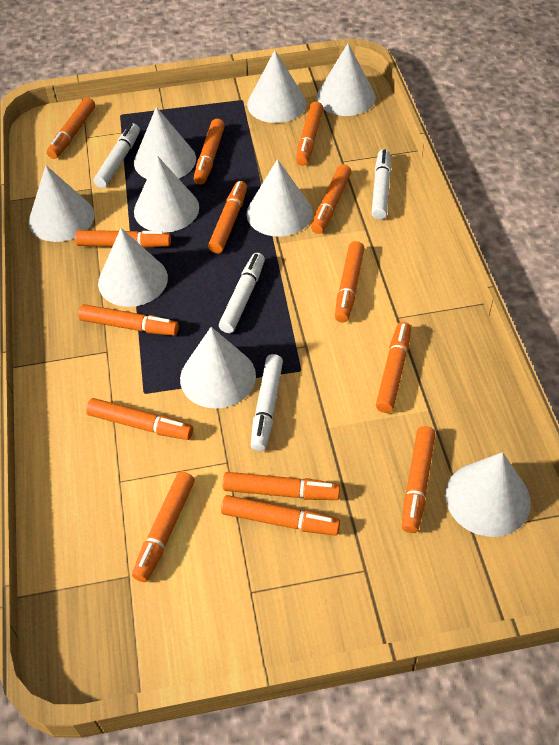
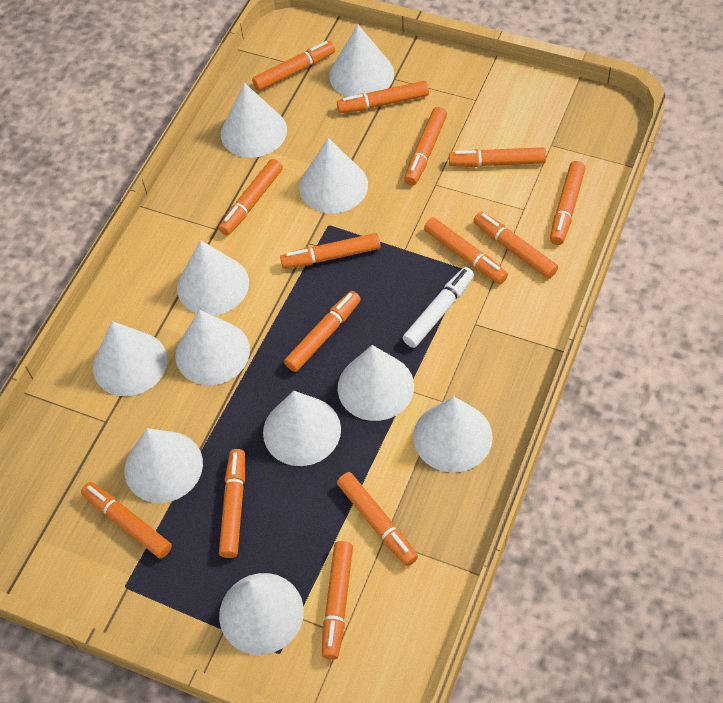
white cone: 9 -> 11
white marker: 4 -> 1

